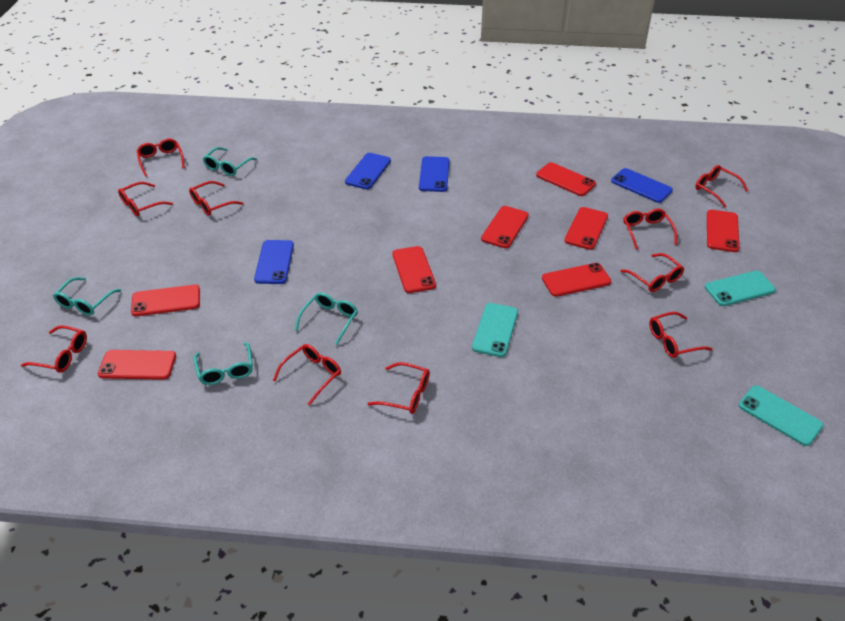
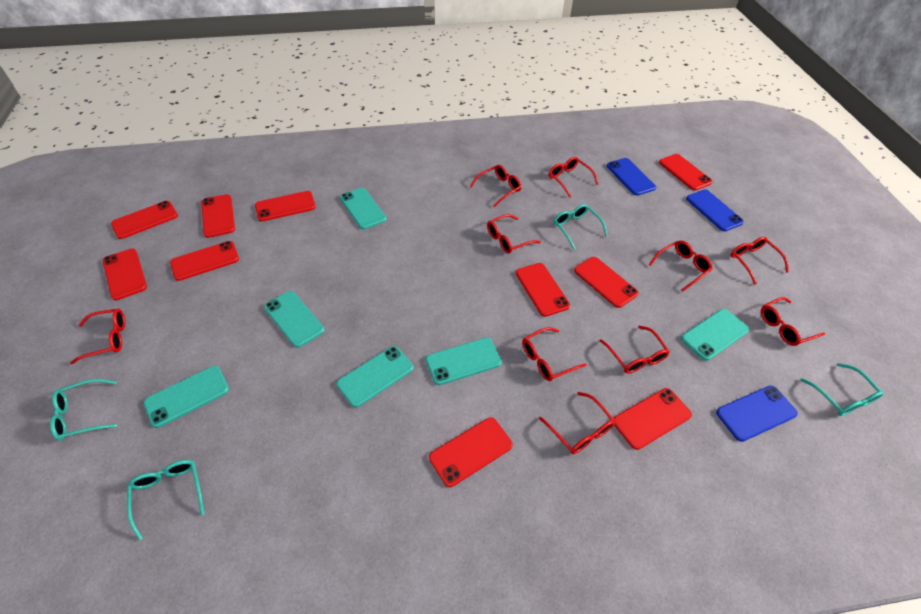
blue phone: 4 -> 3
red phone: 8 -> 10
turquoise phone: 3 -> 6

